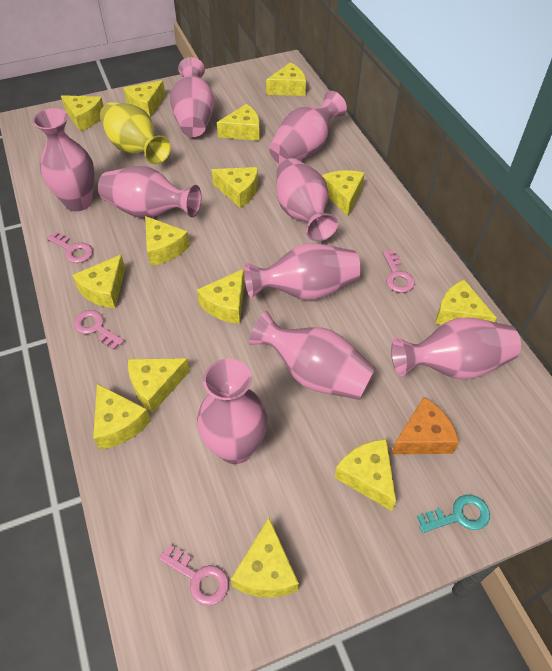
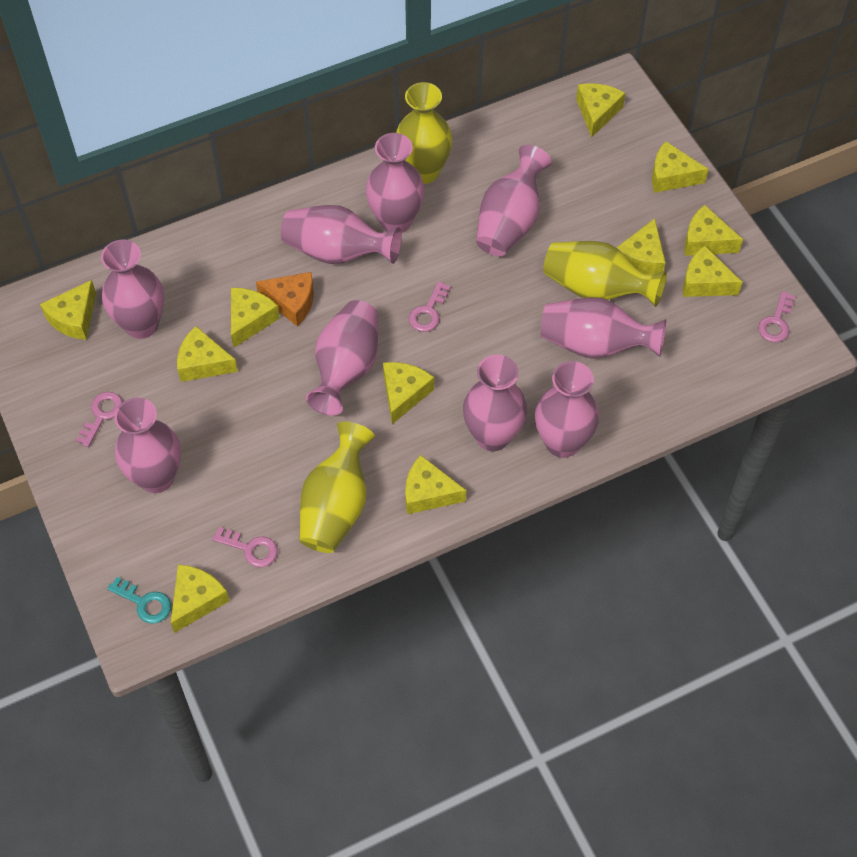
yellow cheese: 14 -> 11
yellow vase: 1 -> 3

